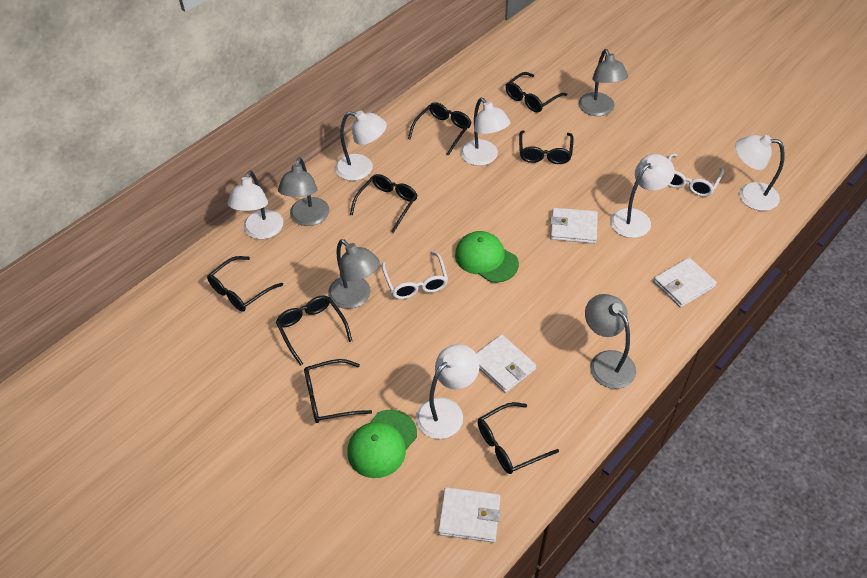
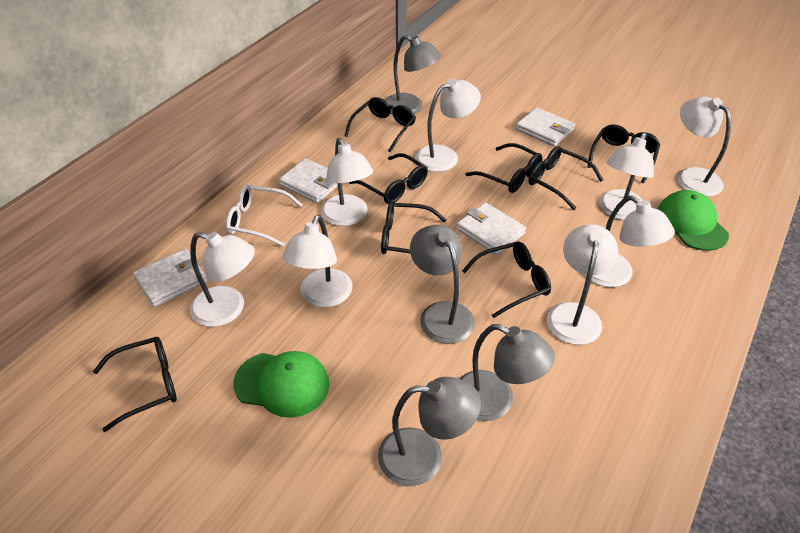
white glasses: 2 -> 1
white lamp: 6 -> 8

